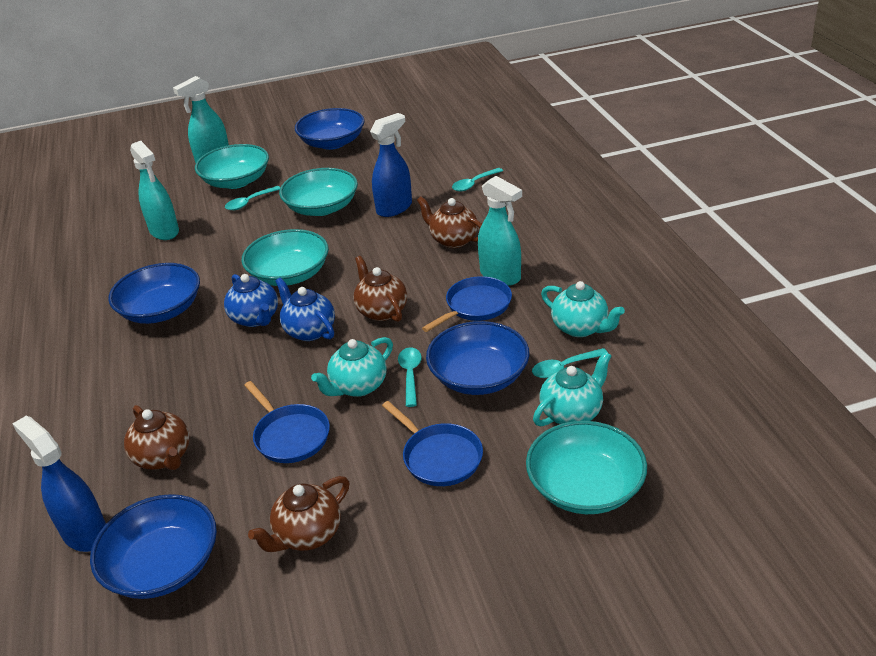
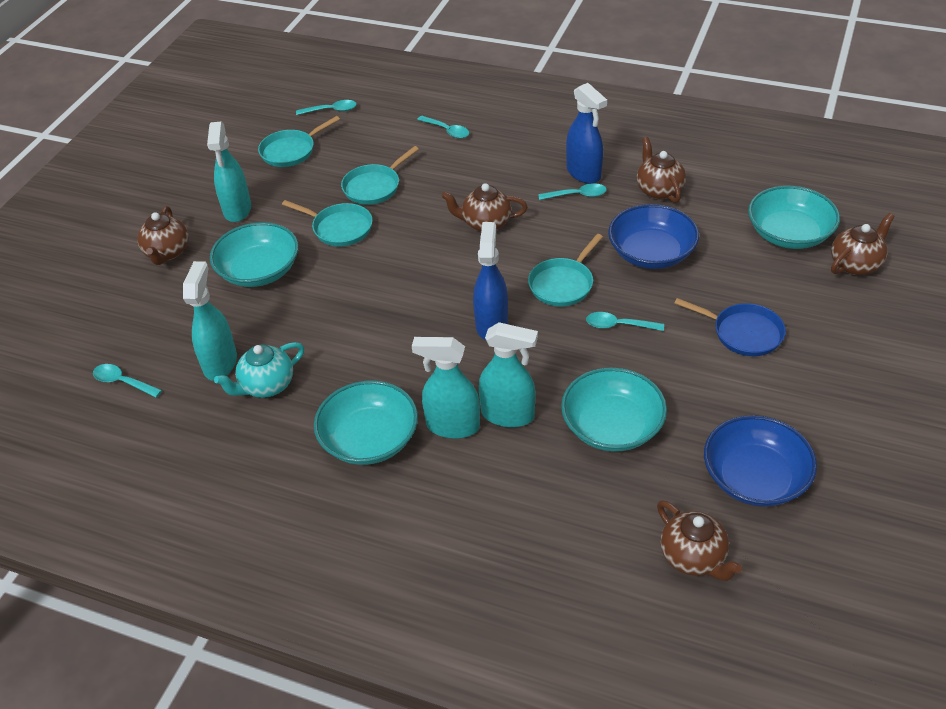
blue bowl: 4 -> 2
blue pan: 3 -> 1
blue teapot: 2 -> 0
brown teapot: 4 -> 5
turquoise pan: 0 -> 4
turquoise spoon: 4 -> 5
turquoise spray bottle: 3 -> 4
turquoise teapot: 3 -> 1

